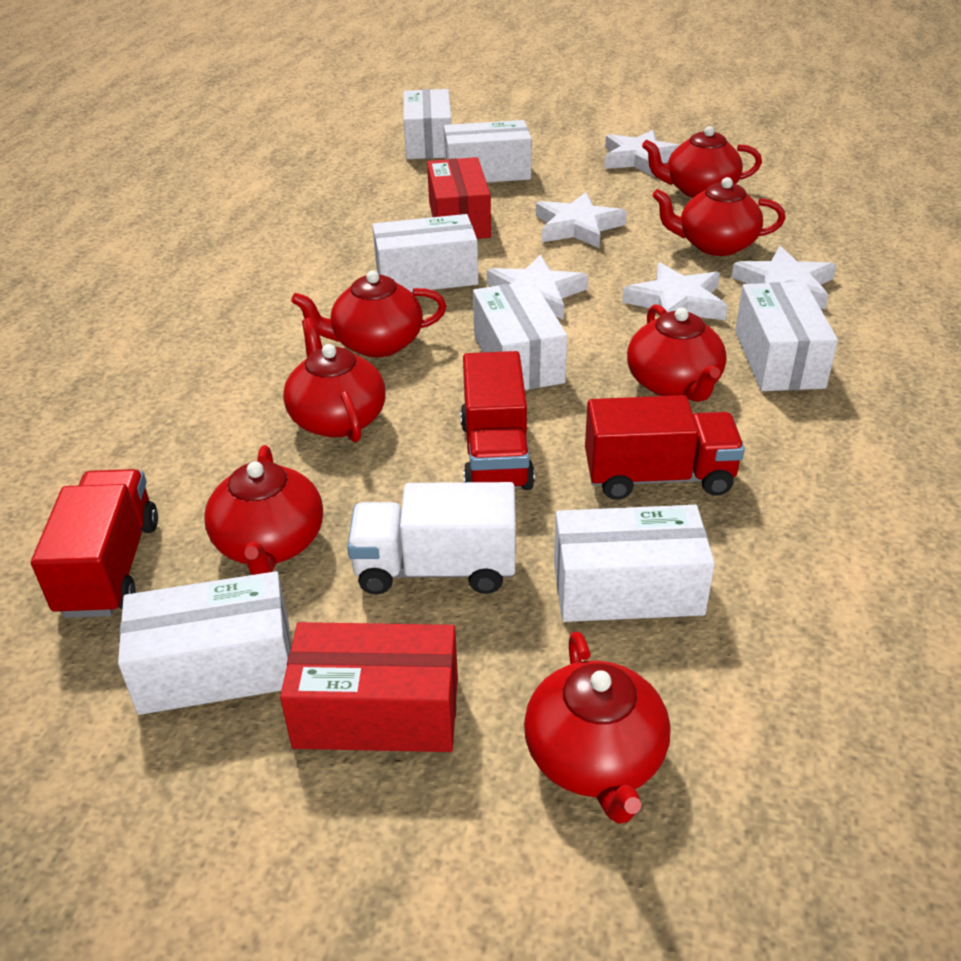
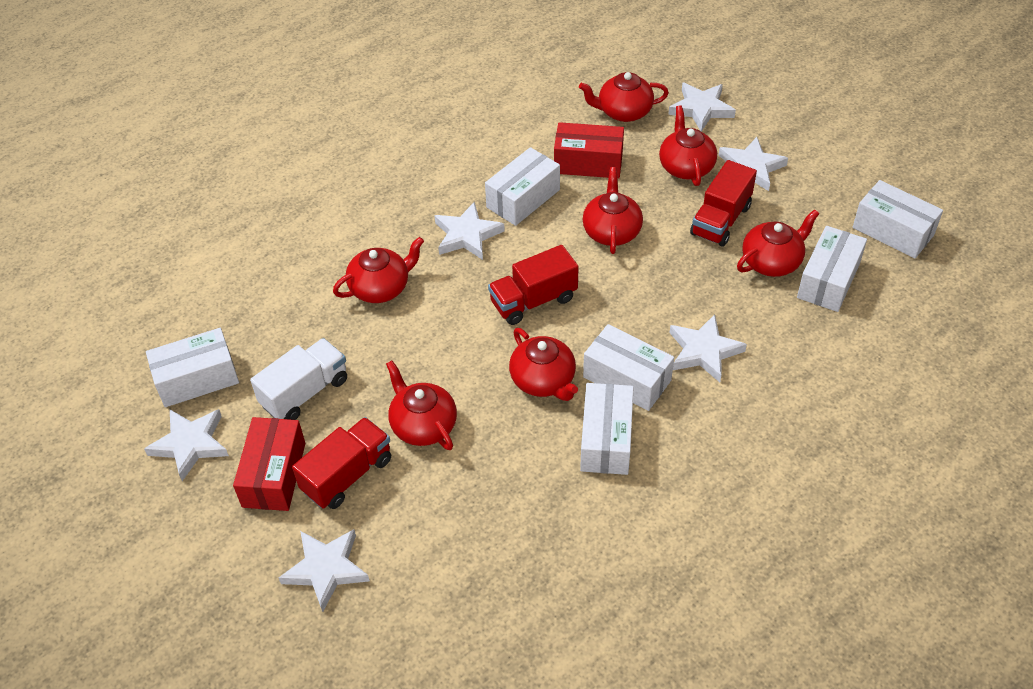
white box: 7 -> 6
white star: 5 -> 6

